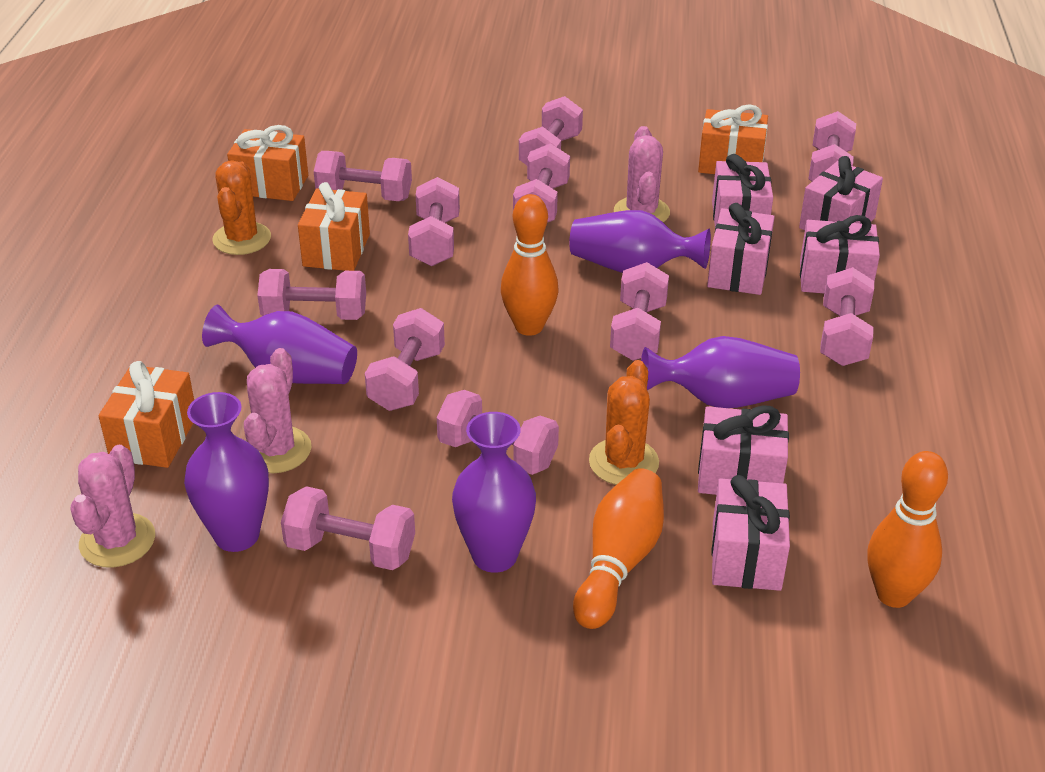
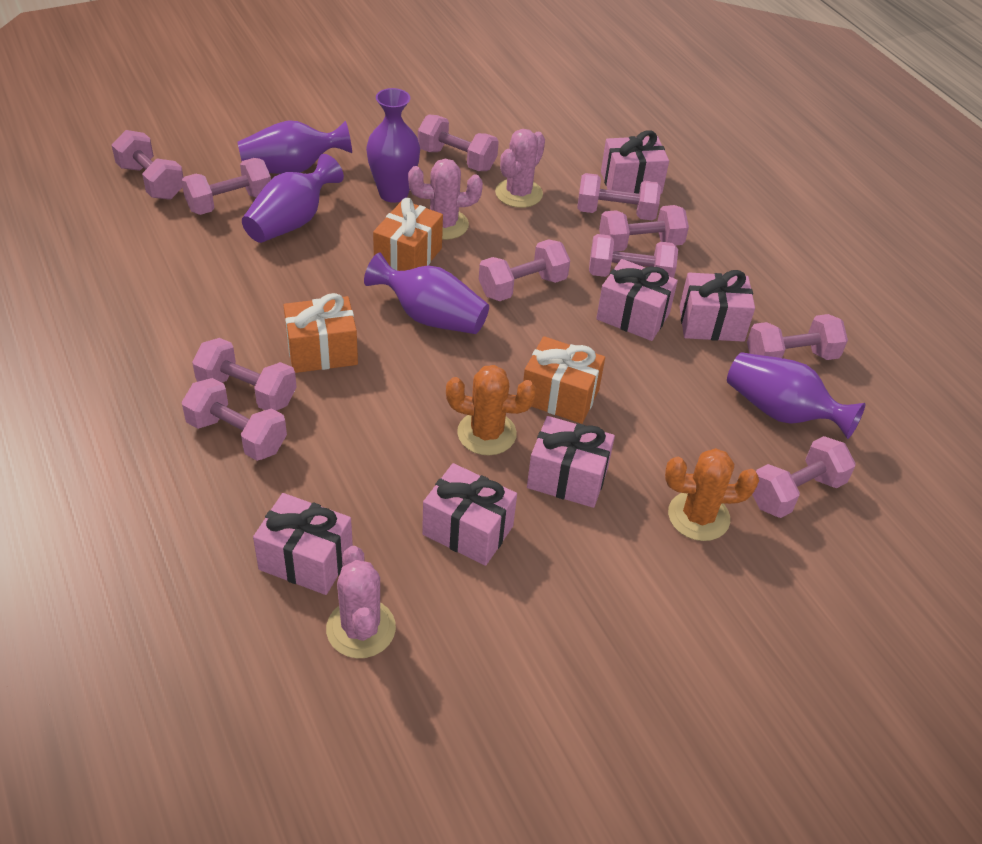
orange bowling pin: 3 -> 0
orange gift: 4 -> 3

